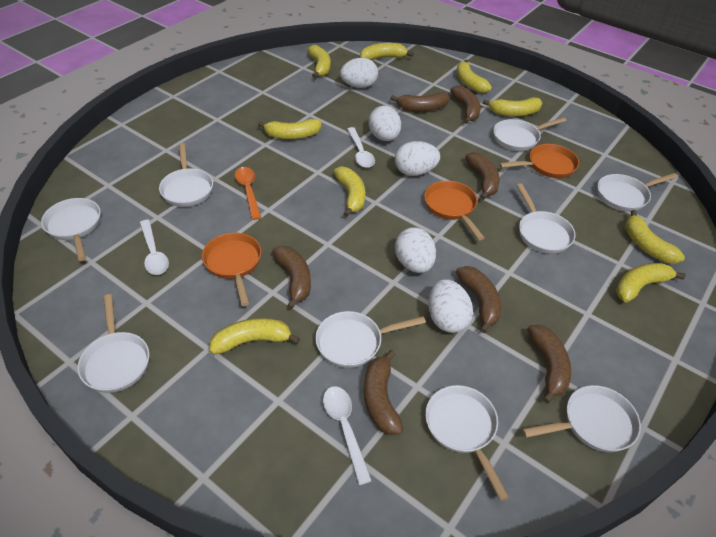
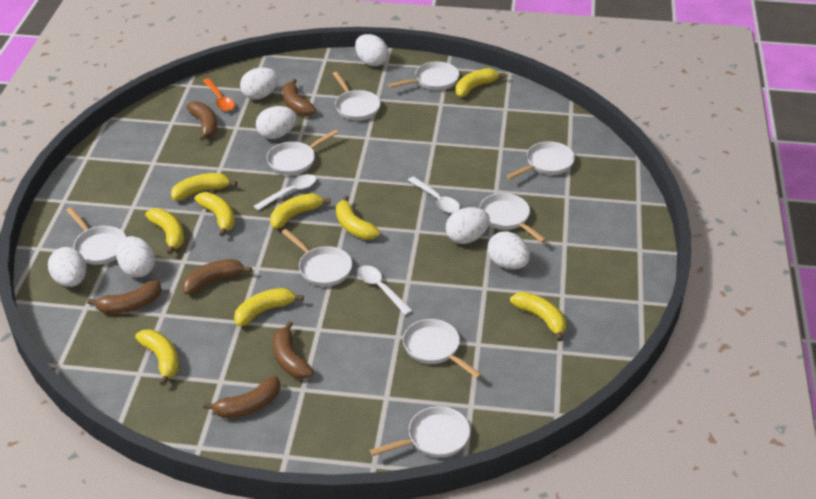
brown banana: 7 -> 6
orange pan: 3 -> 0
white egg: 5 -> 7

